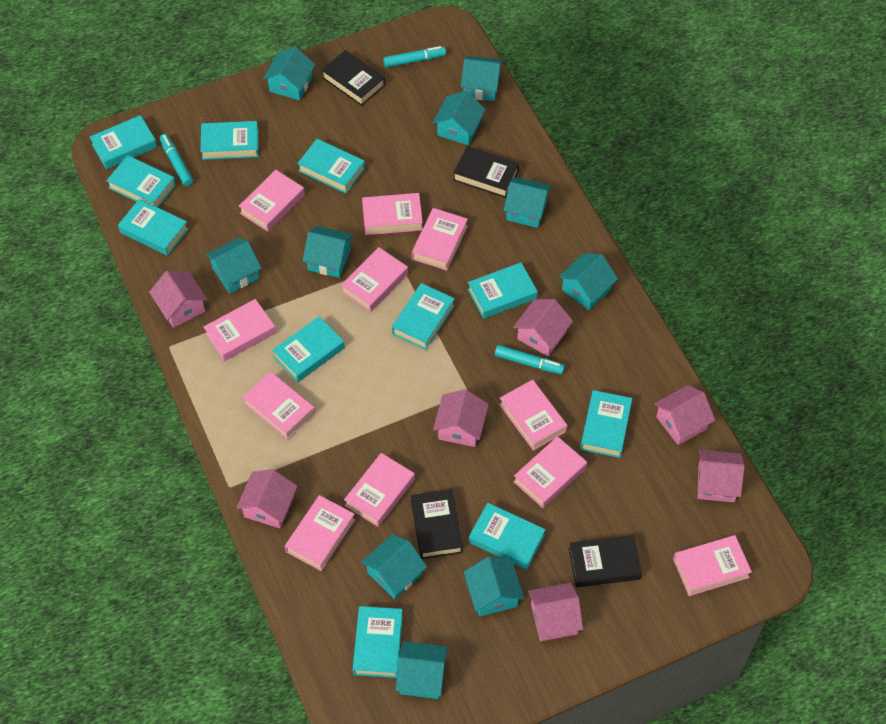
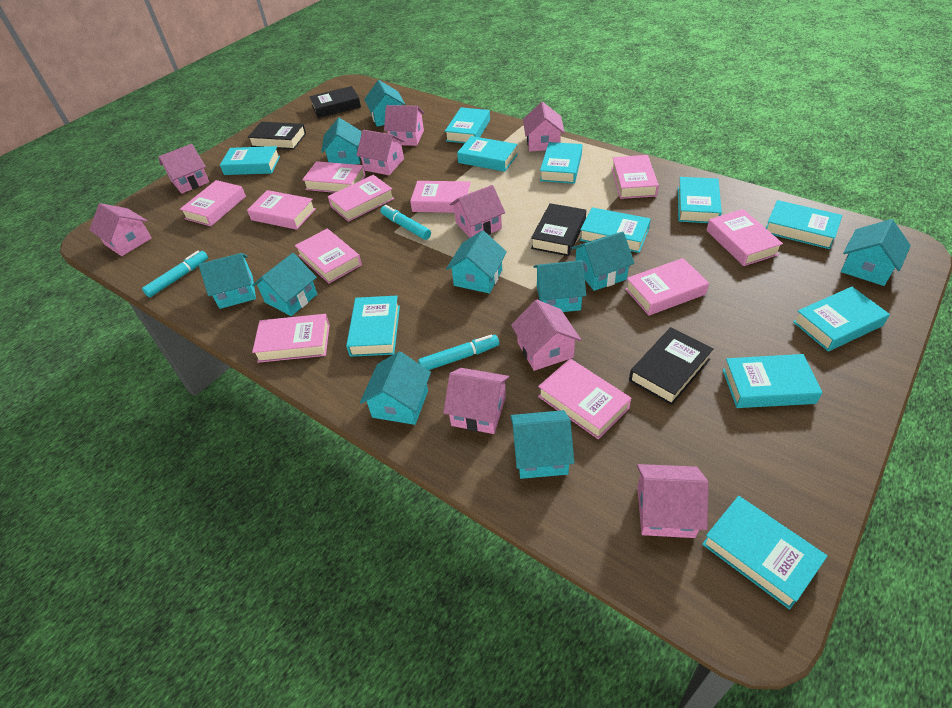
pink house: 7 -> 9

